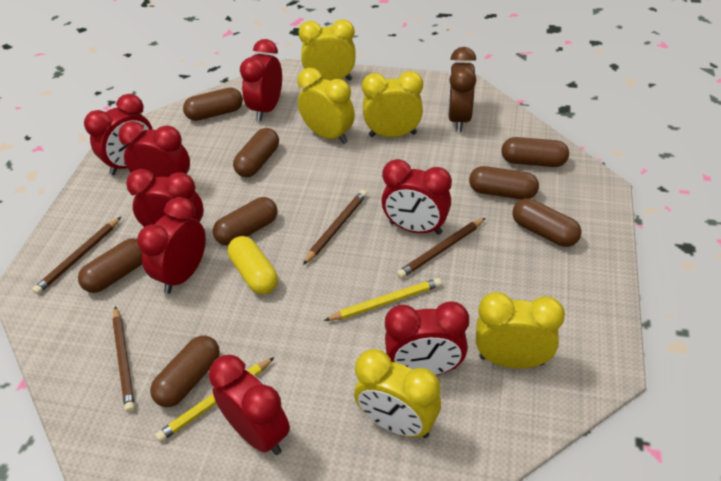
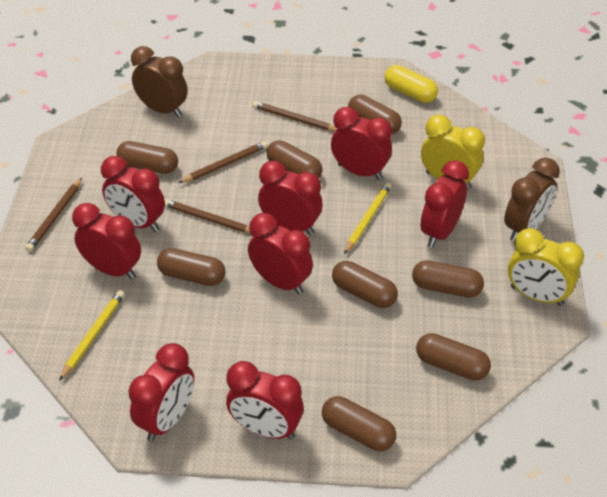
brown clock: 1 -> 2
yellow clock: 5 -> 2

